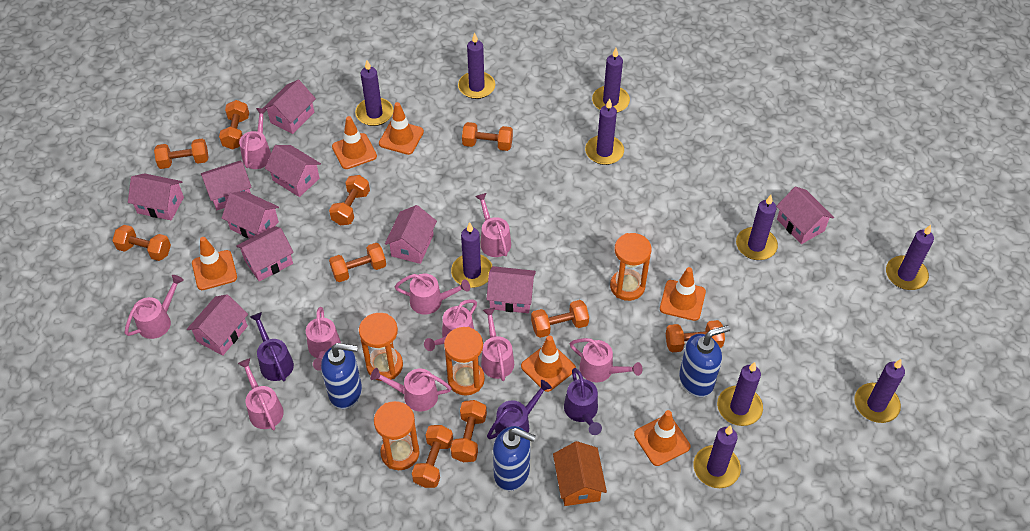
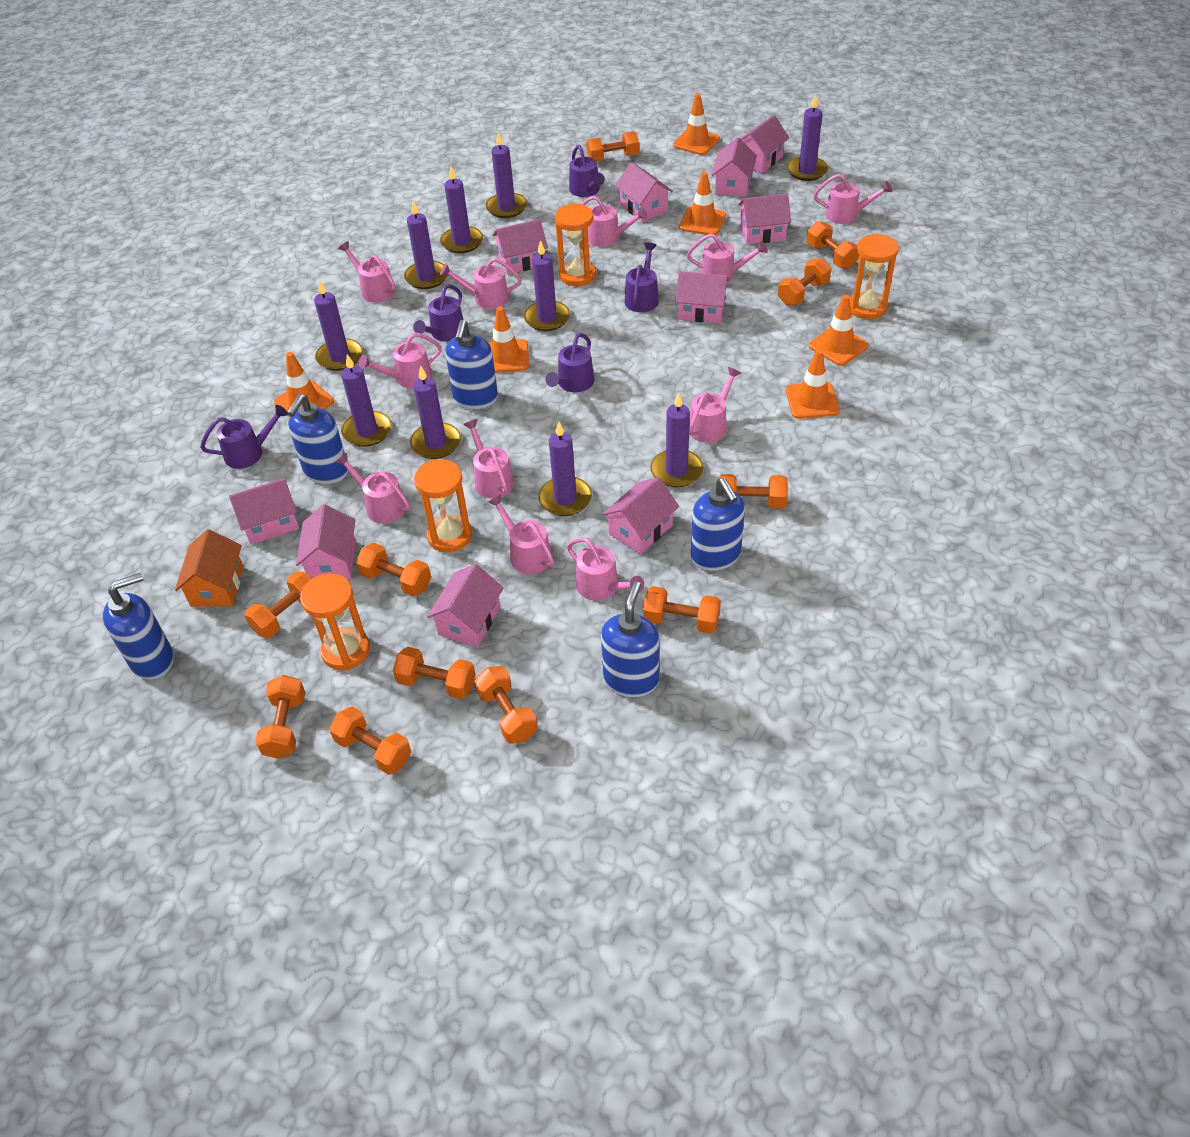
blue soap dispenser: 3 -> 5
orange dumbbell: 10 -> 11
pink watering can: 10 -> 11
purple watering can: 3 -> 5

